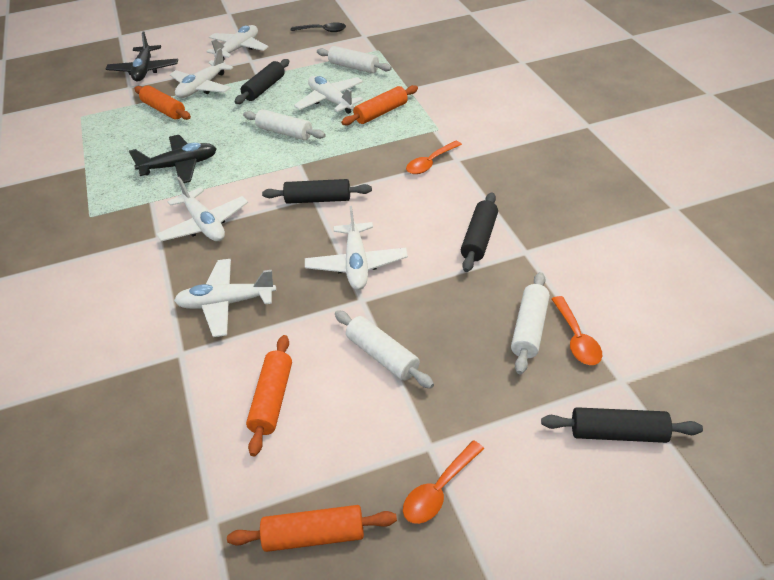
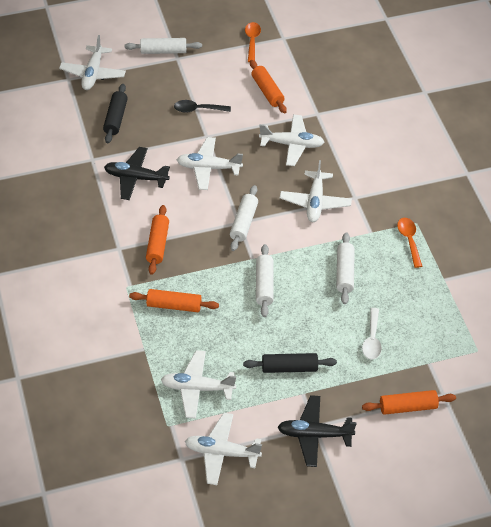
black rolling pin: 4 -> 2
orange spoon: 3 -> 2
white spoon: 0 -> 1

